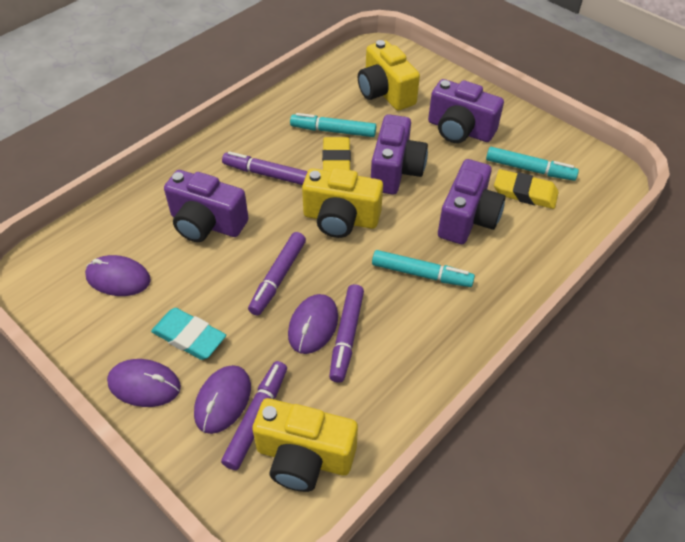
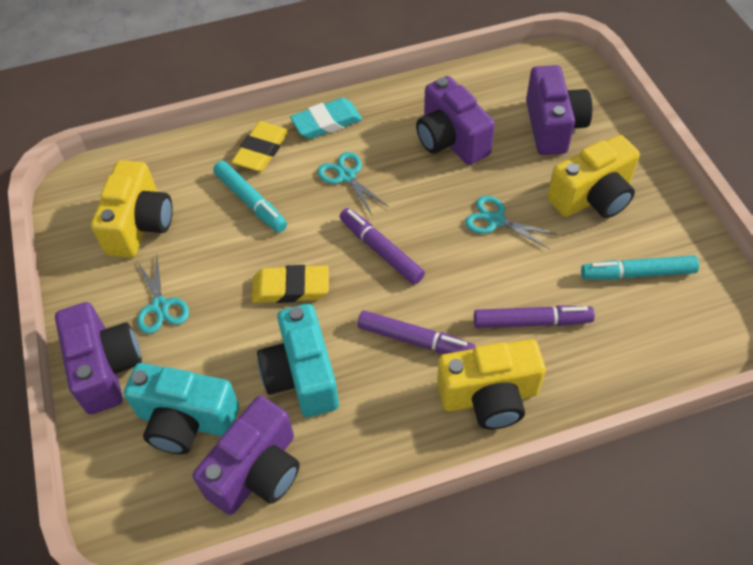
purple marker: 4 -> 3
purple mouse: 4 -> 0
turquoise camera: 0 -> 2
turquoise marker: 3 -> 2
turquoise scissors: 0 -> 3

